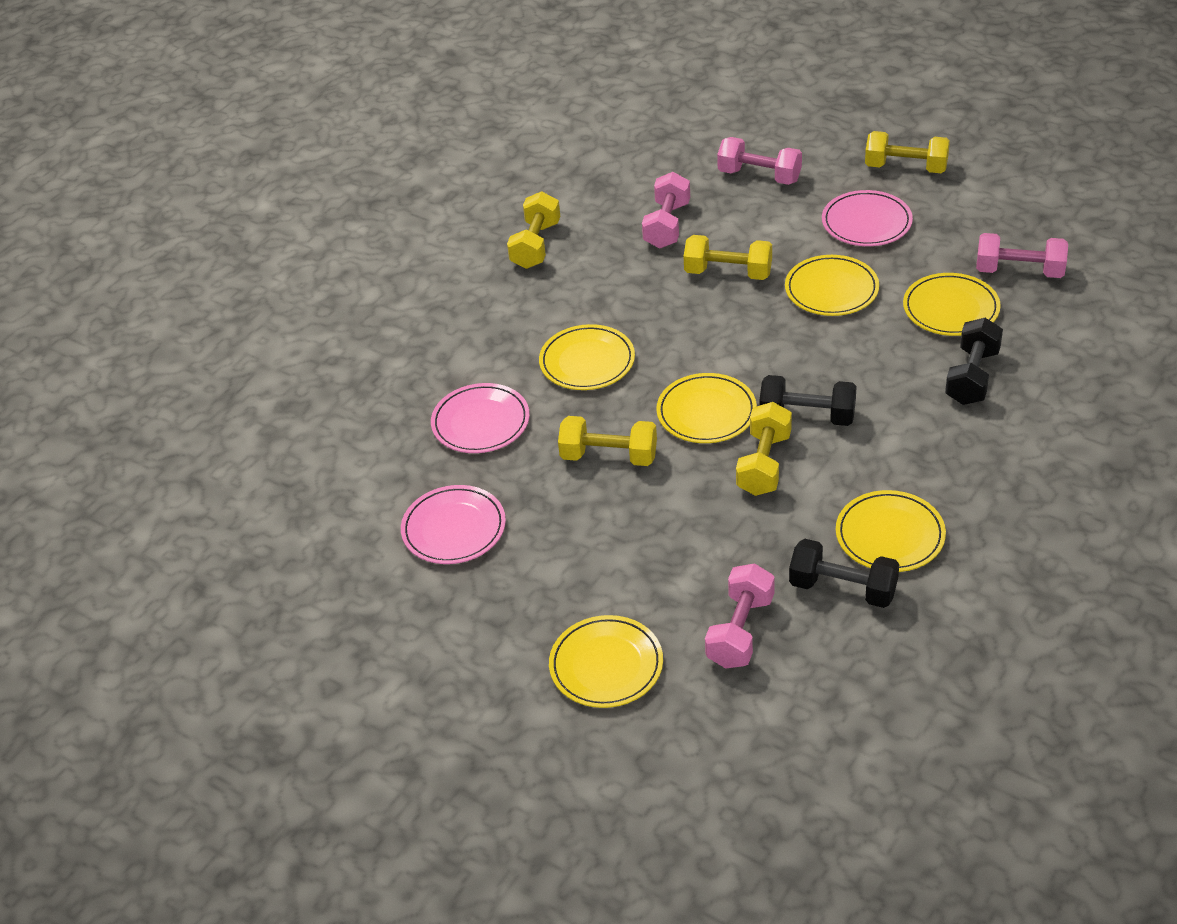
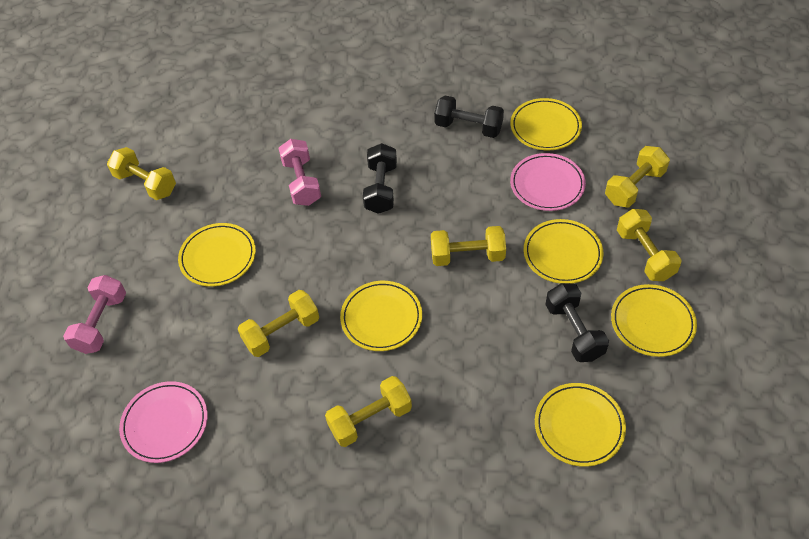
pink dumbbell: 4 -> 2
pink plate: 3 -> 2
yellow dumbbell: 5 -> 6

